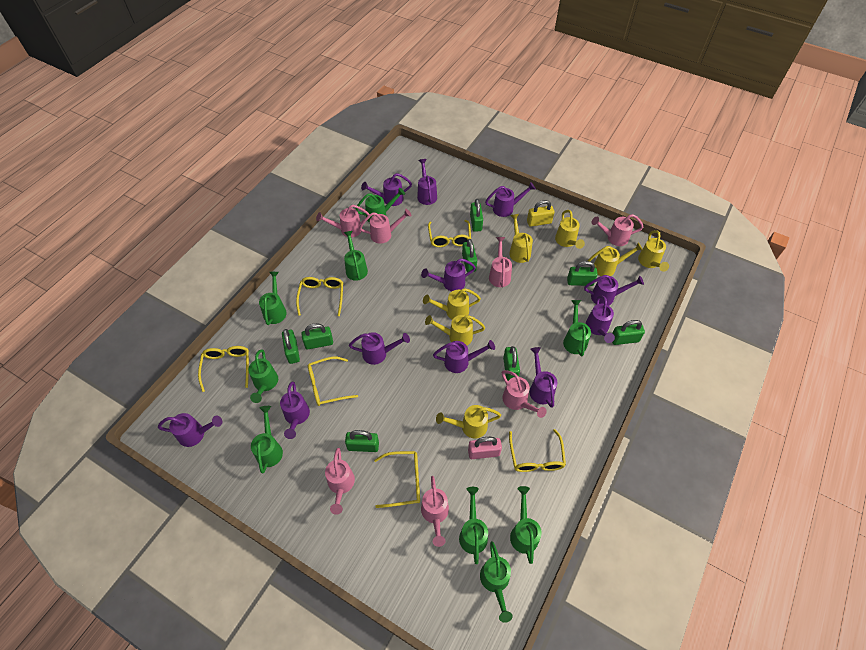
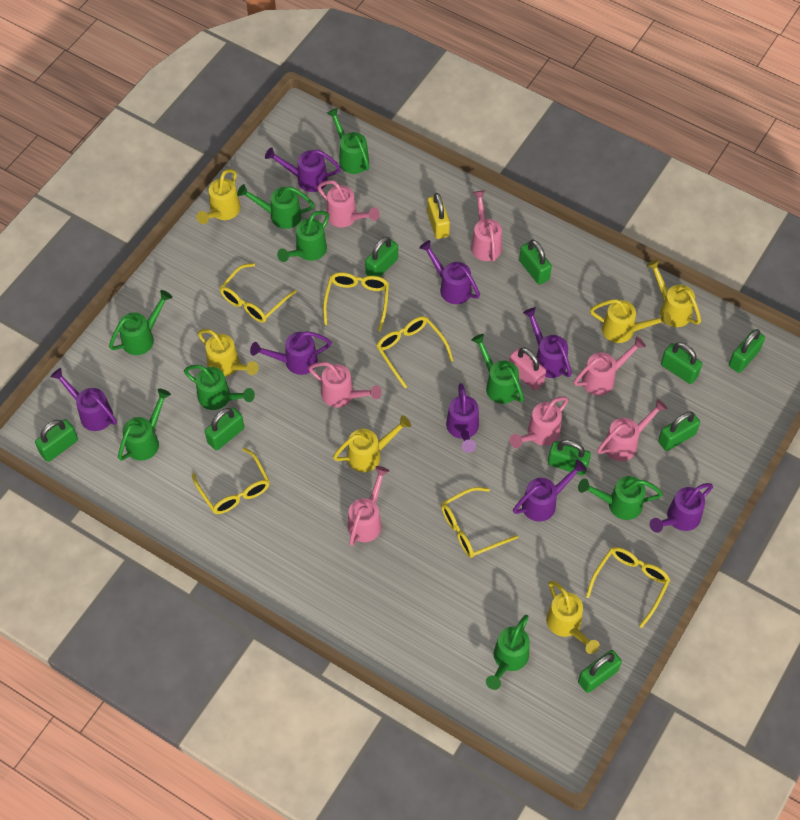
green padlock: 8 -> 9
purple watering can: 11 -> 8
yellow watering can: 7 -> 6

